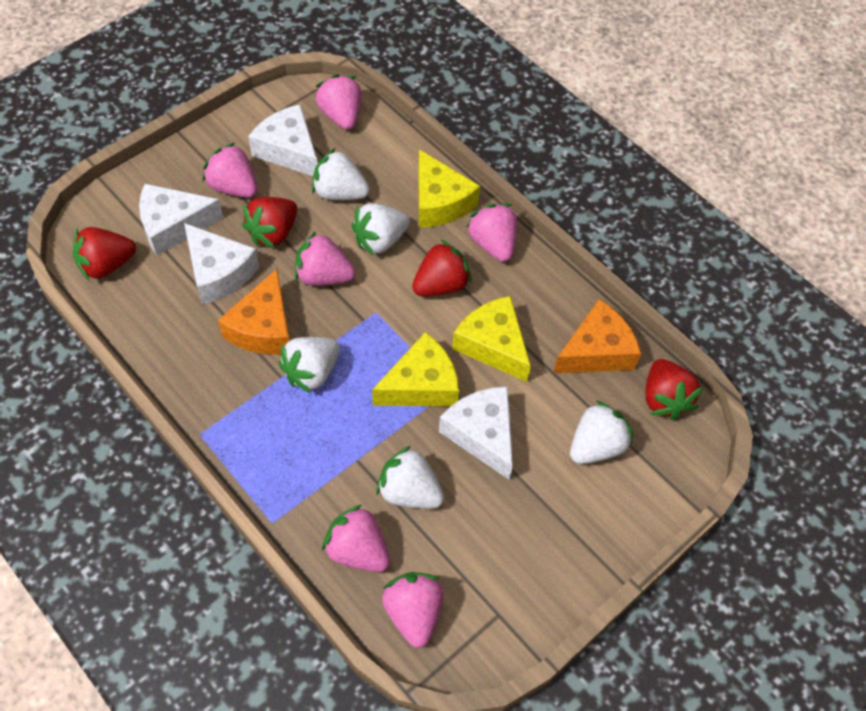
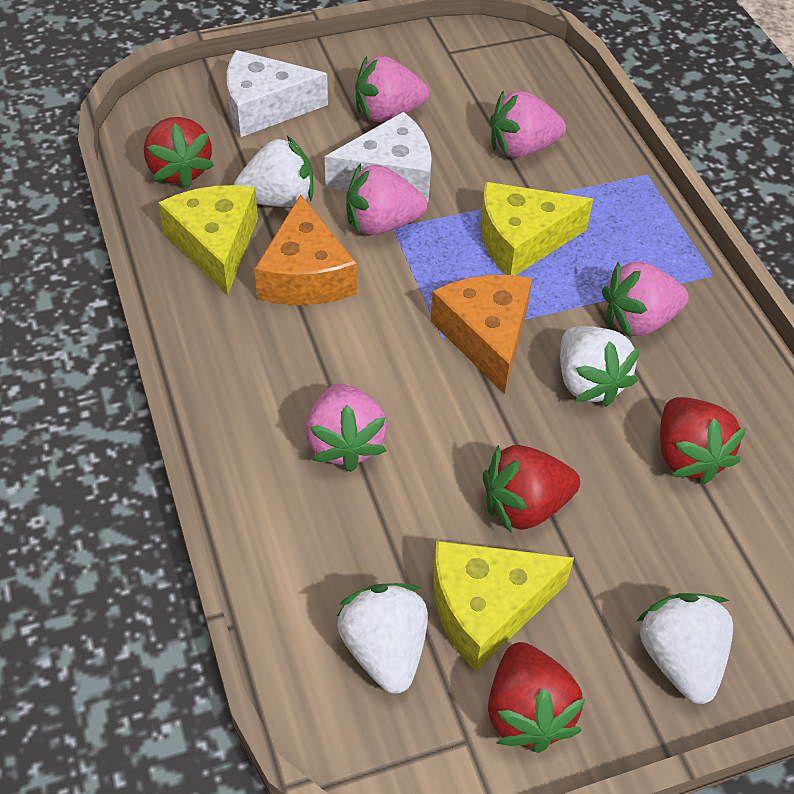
pink strawberry: 6 -> 5
white cheese: 4 -> 2
white strawberry: 5 -> 4

